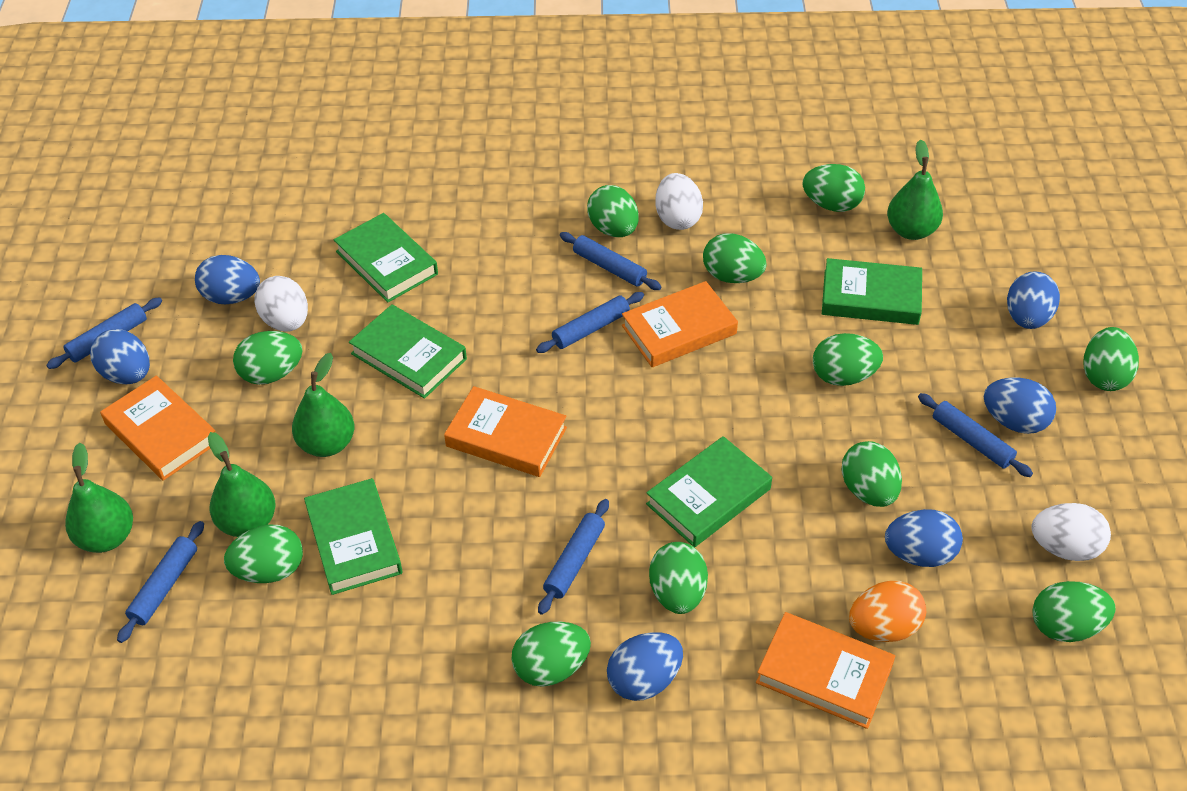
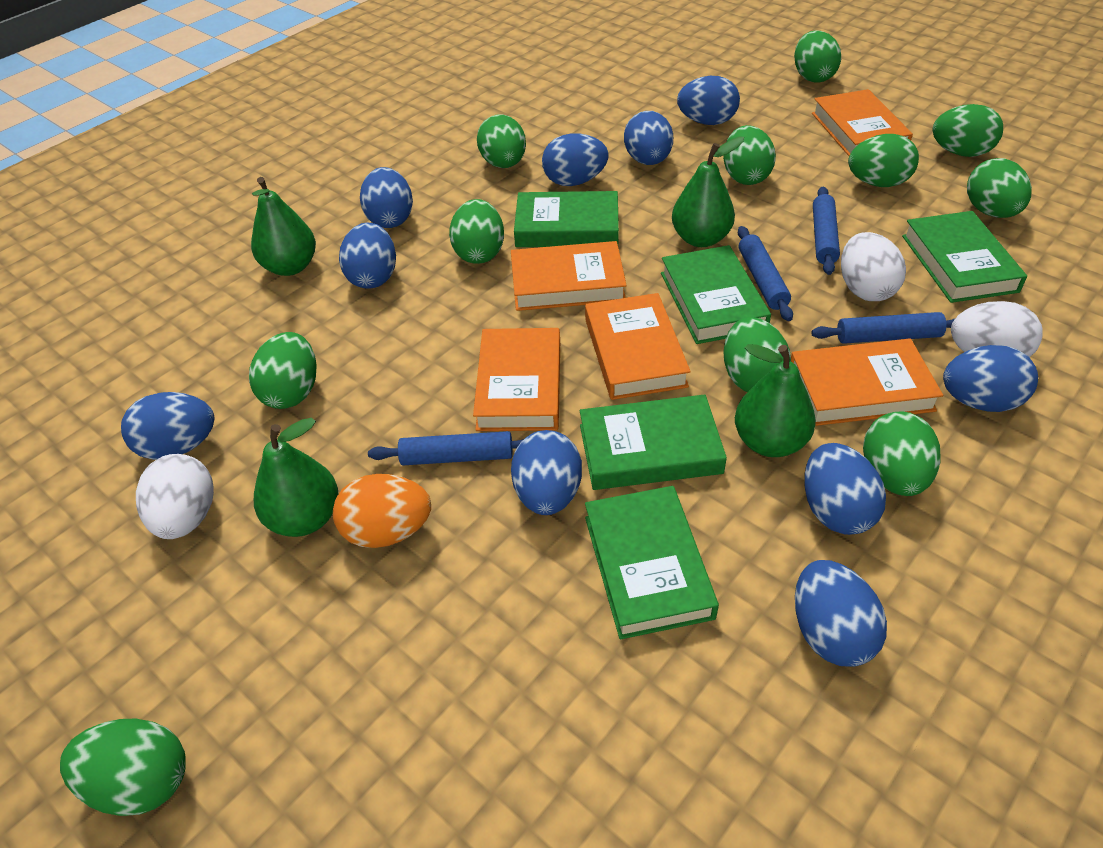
blue egg: 6 -> 10
blue rolling pin: 6 -> 4
orange book: 4 -> 5

